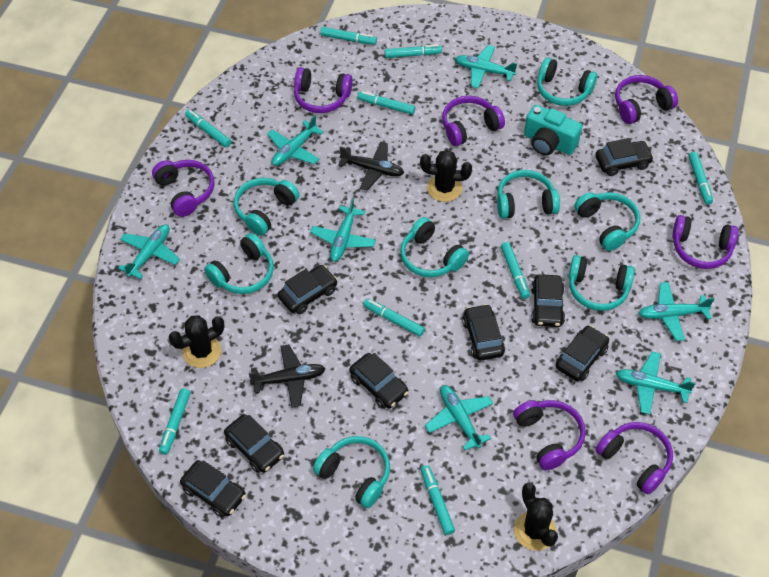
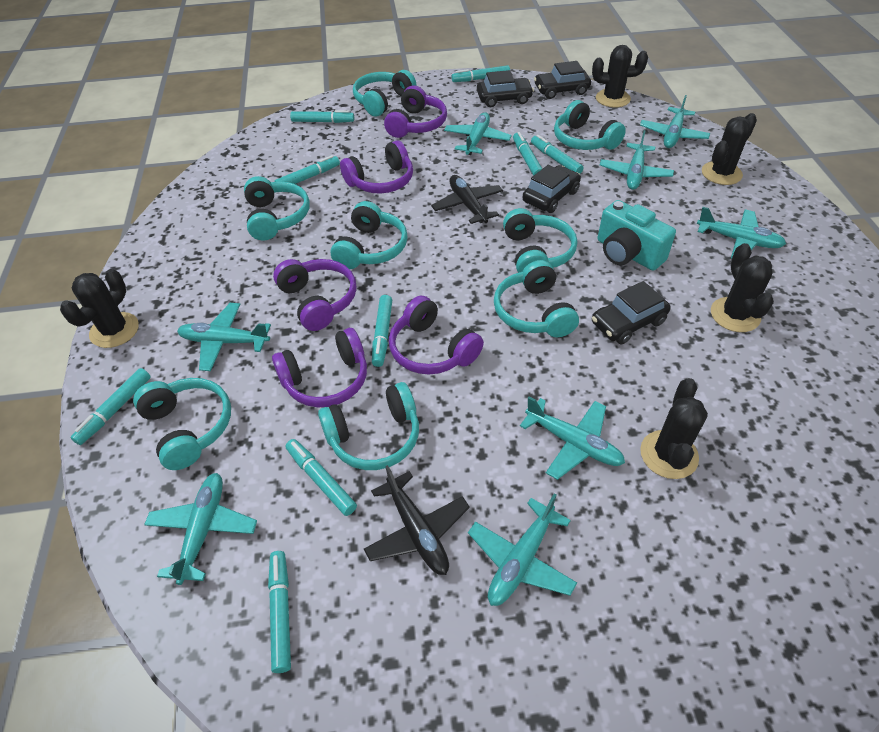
black cactus: 3 -> 5
black car: 8 -> 4
purple headphones: 7 -> 5
turquoise plane: 7 -> 8

